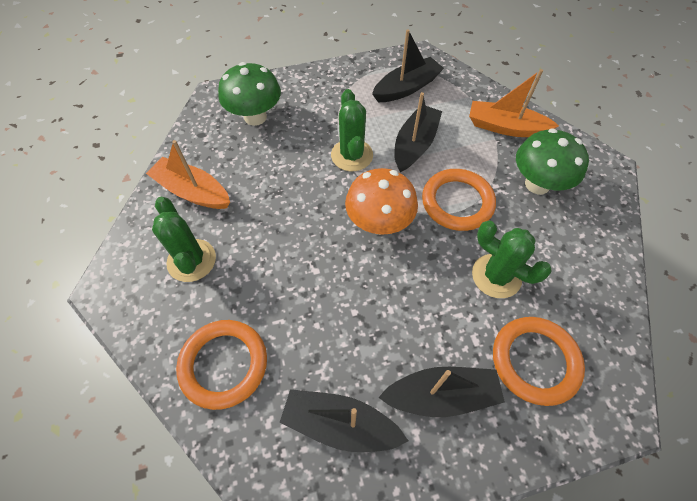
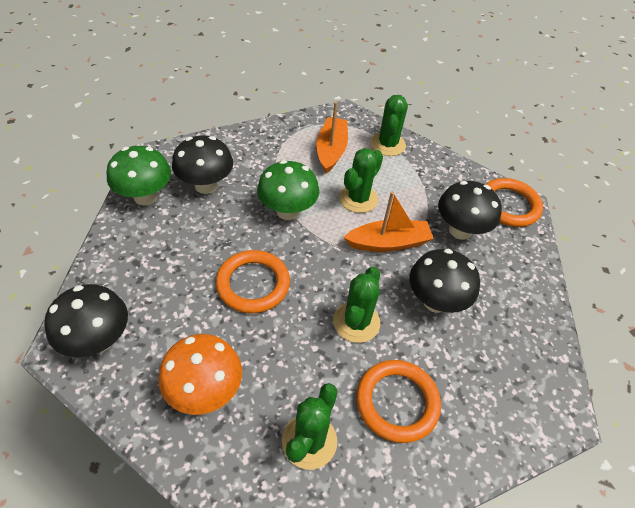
black boat: 4 -> 0
black mushroom: 0 -> 4
green cactus: 3 -> 4

